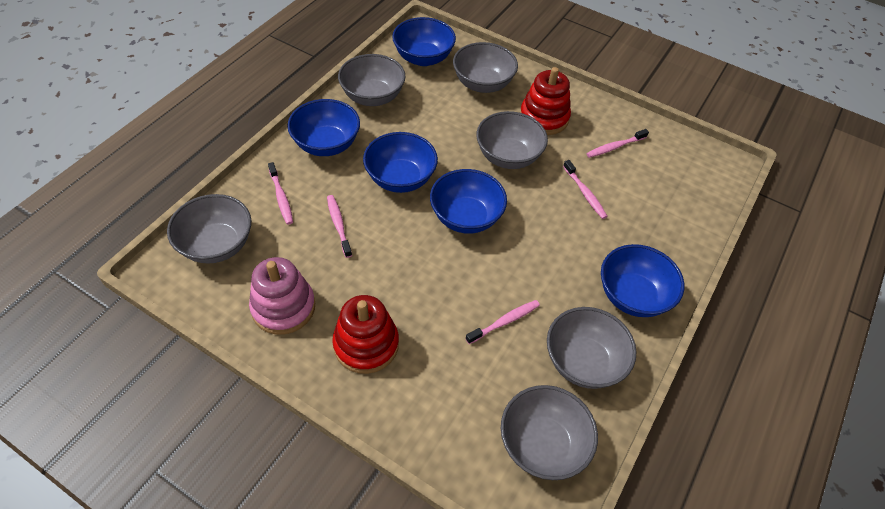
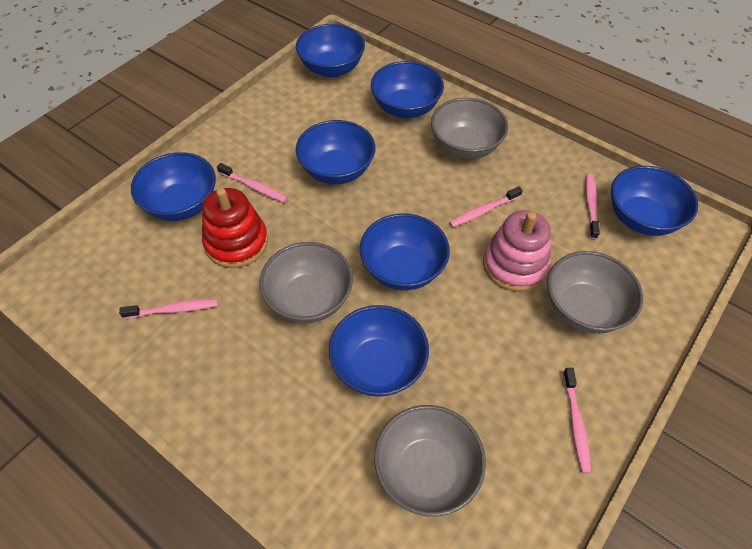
blue bowl: 5 -> 7
grey bowl: 6 -> 4
red stacking toy: 2 -> 1

